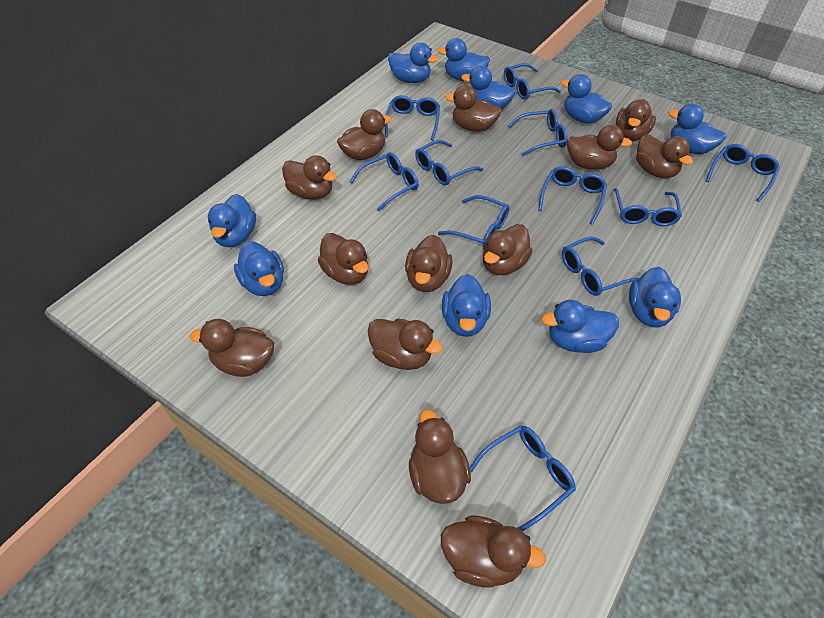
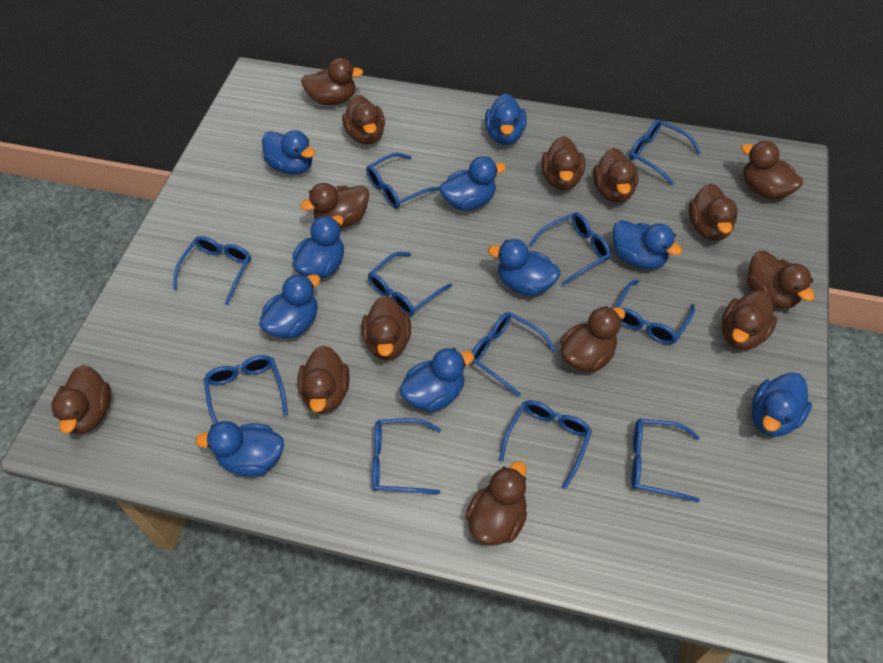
brown duck: 13 -> 14

